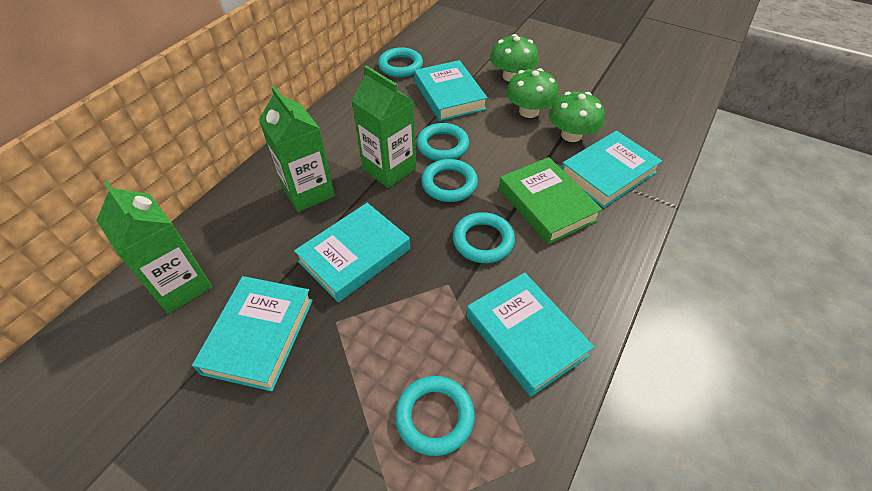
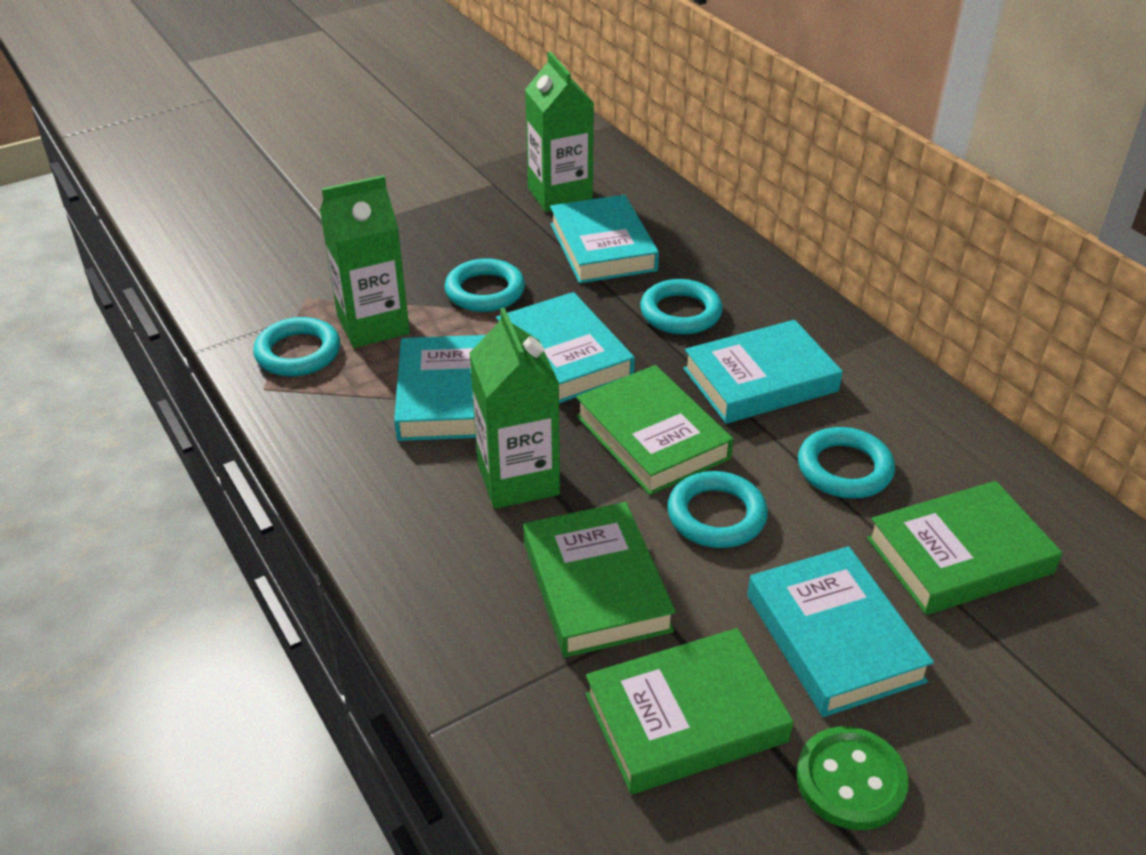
green book: 1 -> 4
green button: 0 -> 1
green mushroom: 3 -> 0

